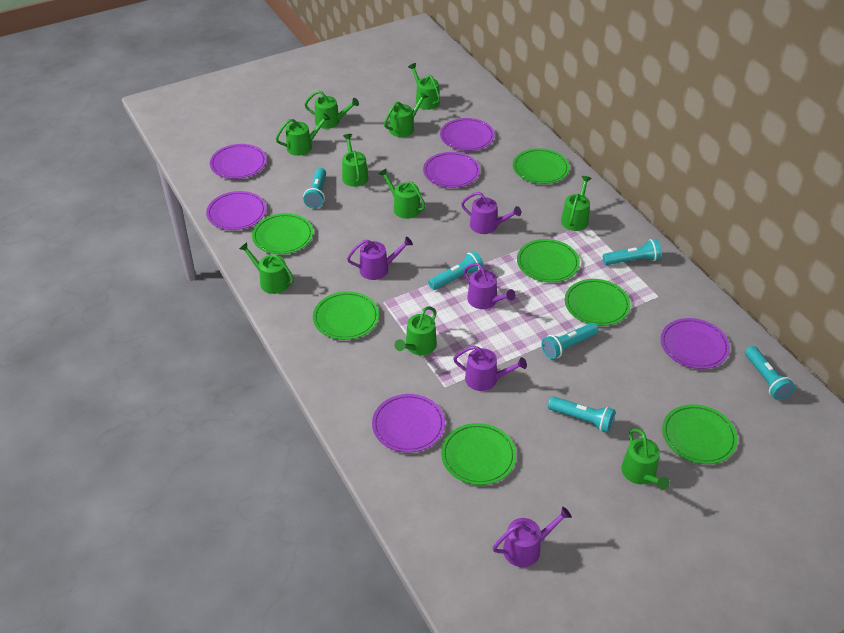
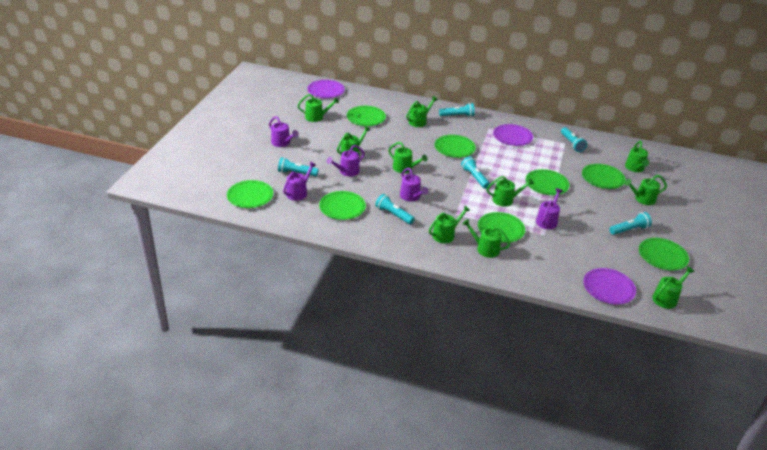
green plate: 7 -> 8
purple plate: 6 -> 3

